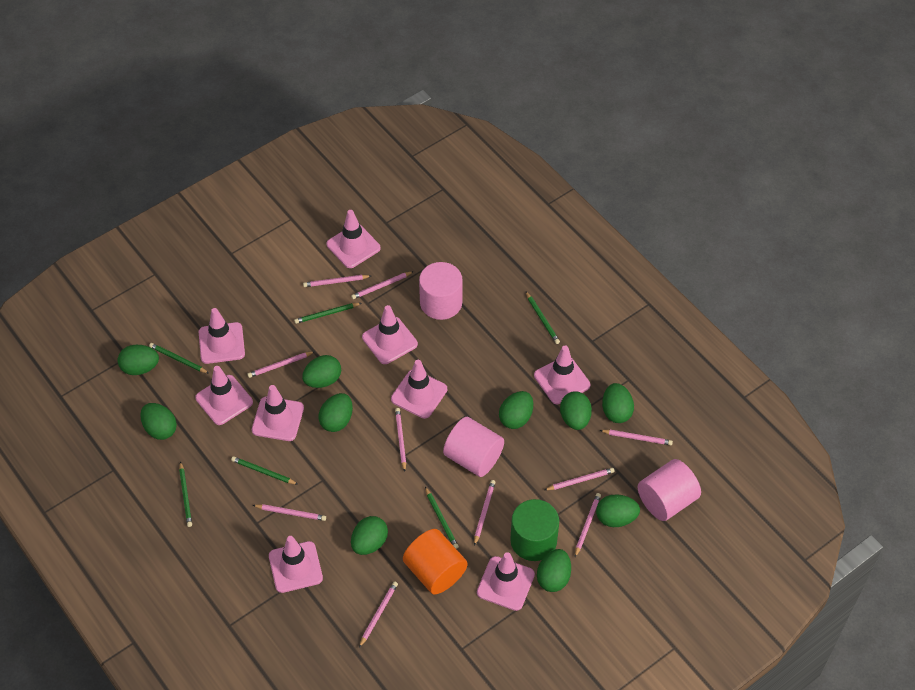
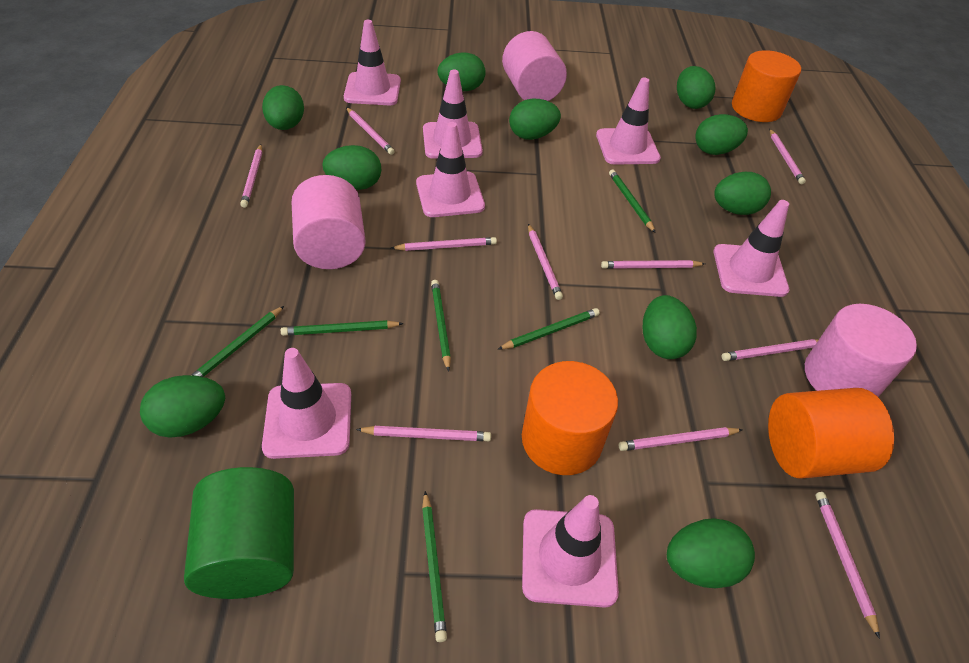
orange cylinder: 1 -> 3
pink traffic cone: 9 -> 7

